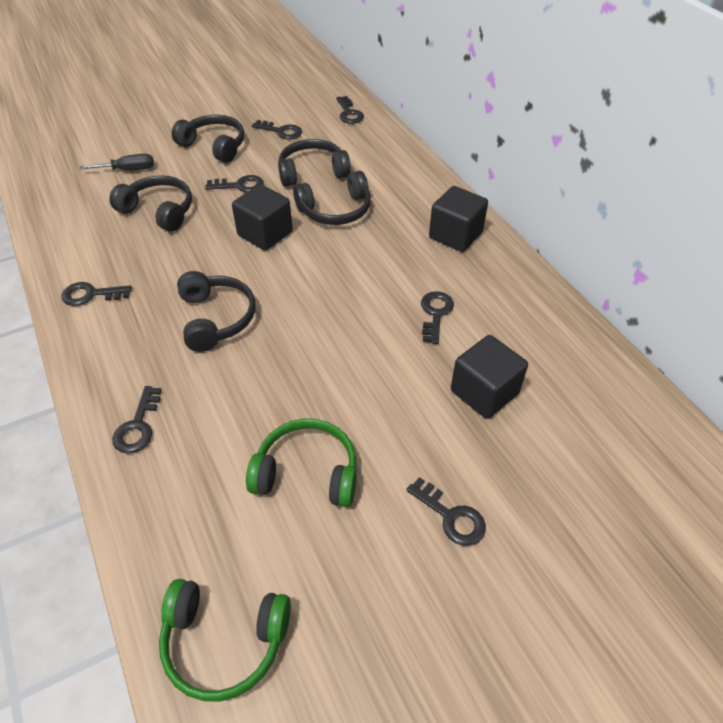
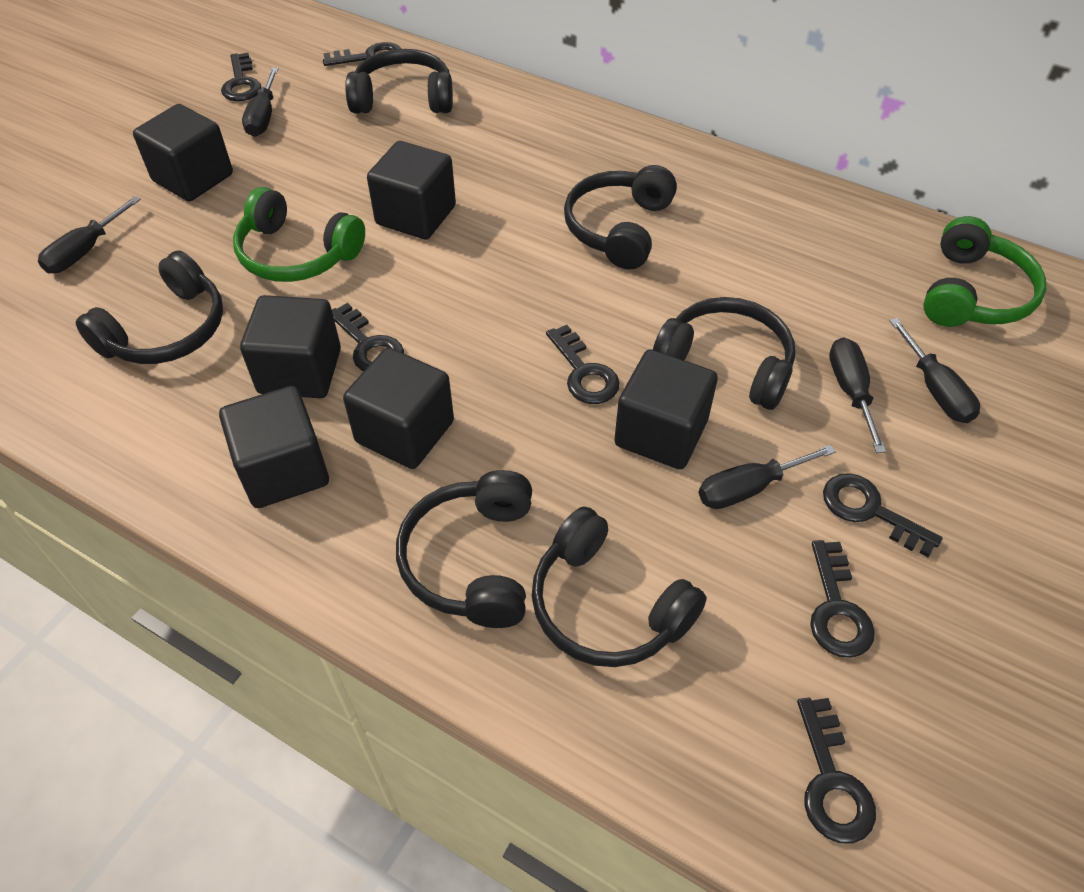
black cube: 3 -> 6
black headphones: 5 -> 6
black screwdriver: 1 -> 5

